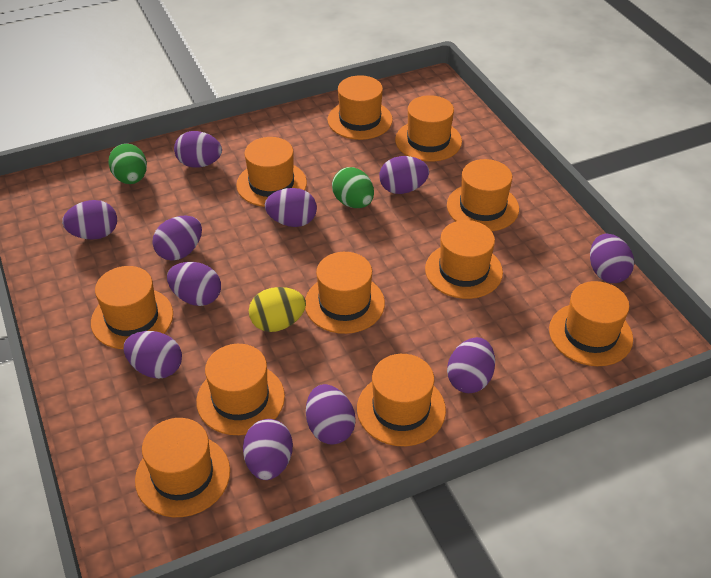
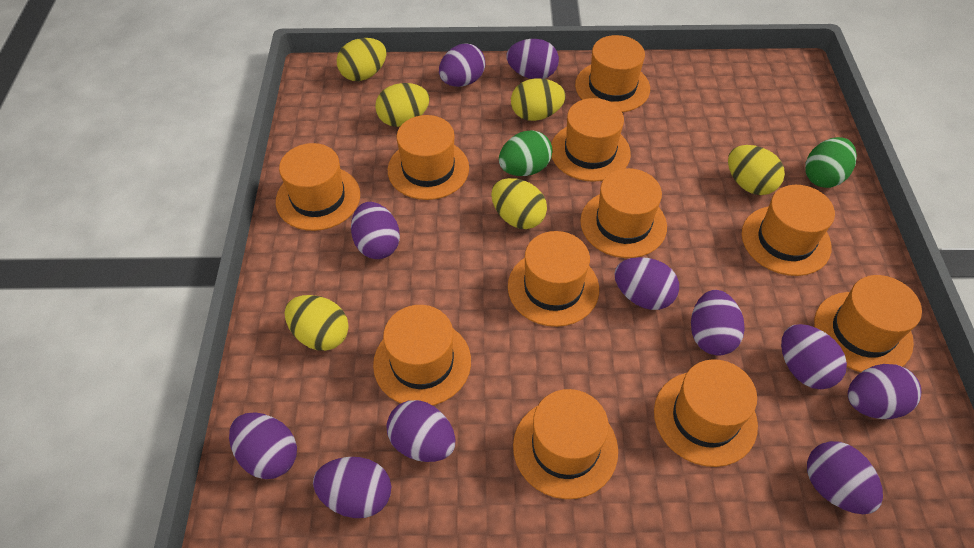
yellow egg: 1 -> 6

